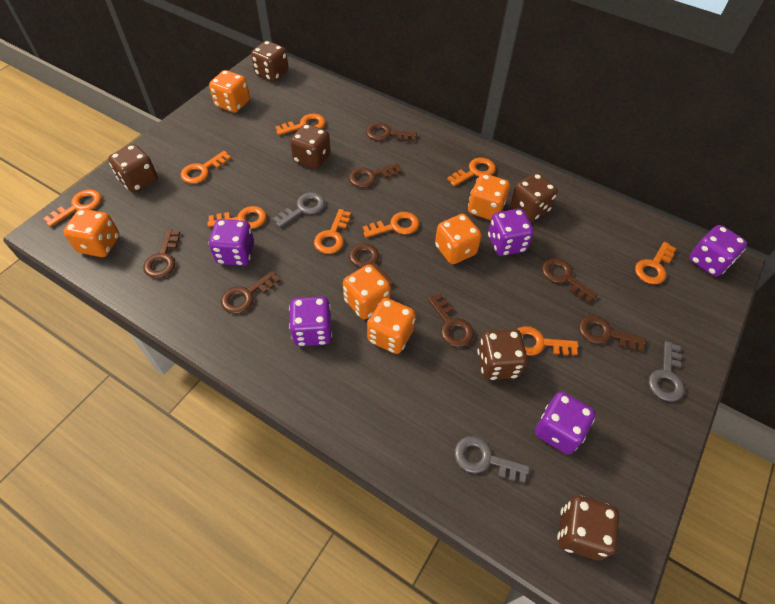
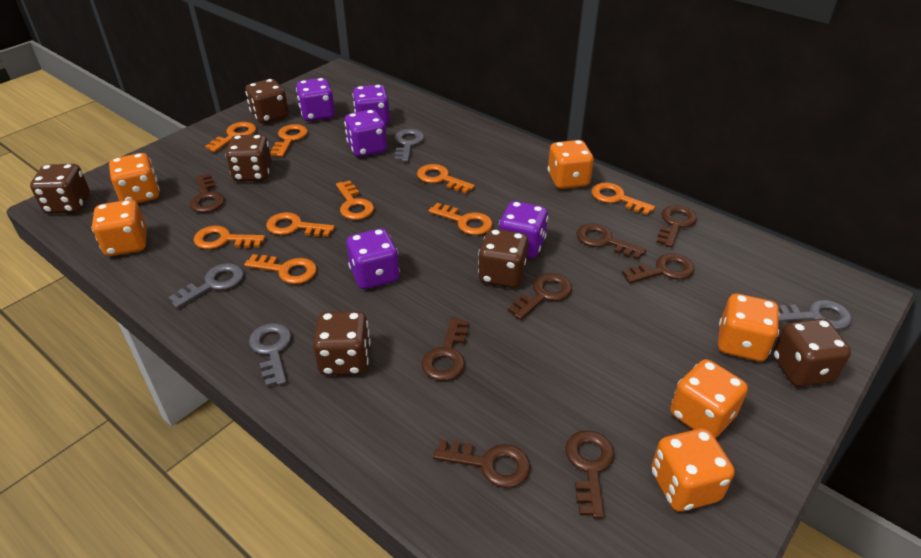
grey key: 3 -> 4

